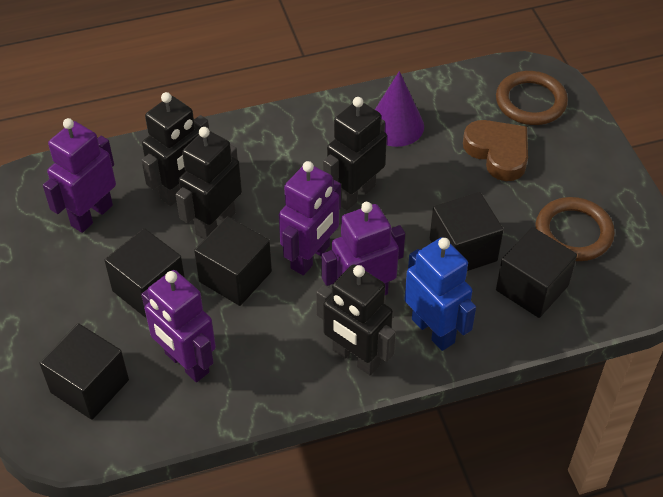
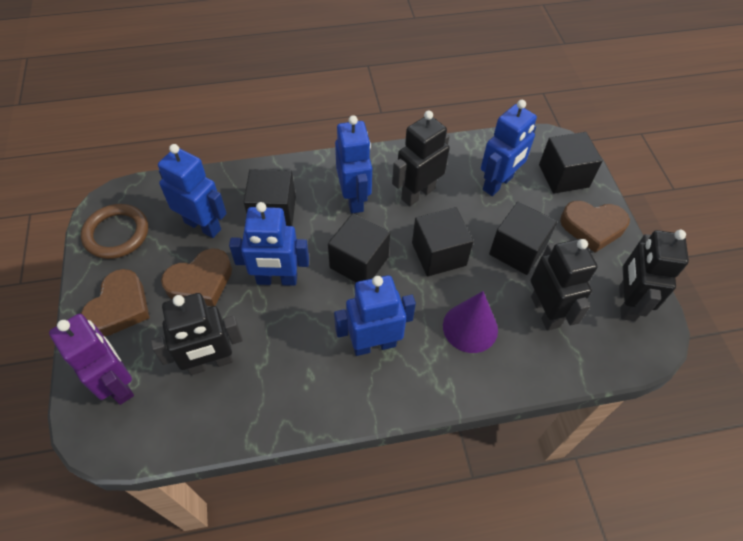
blue robot: 1 -> 5
brown heart: 1 -> 3
brown ring: 2 -> 1
purple robot: 4 -> 1

